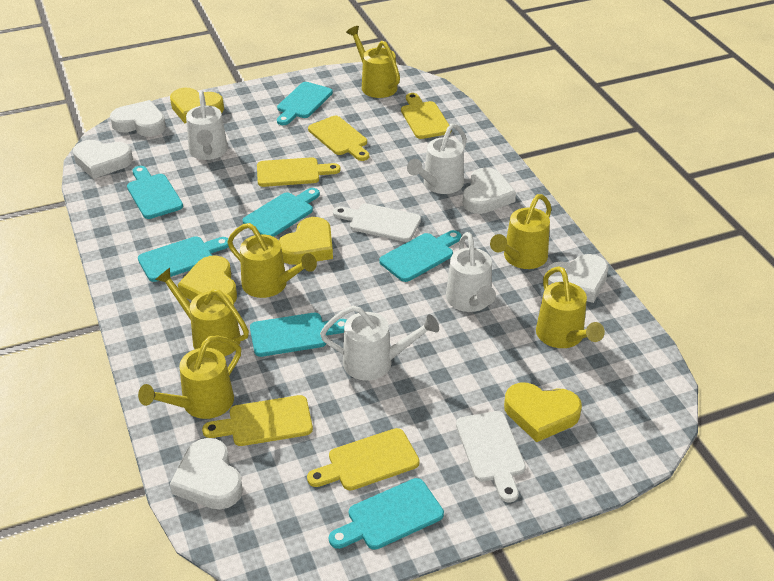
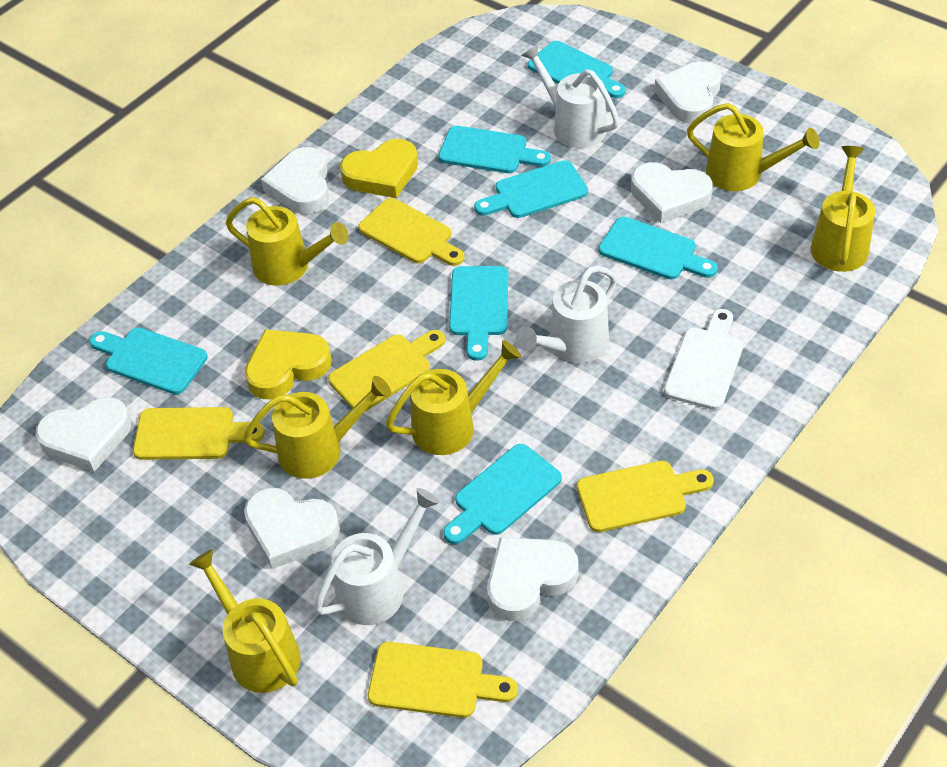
white cutting board: 2 -> 1
white heart: 5 -> 6
white watering can: 4 -> 3
yellow heart: 4 -> 2

